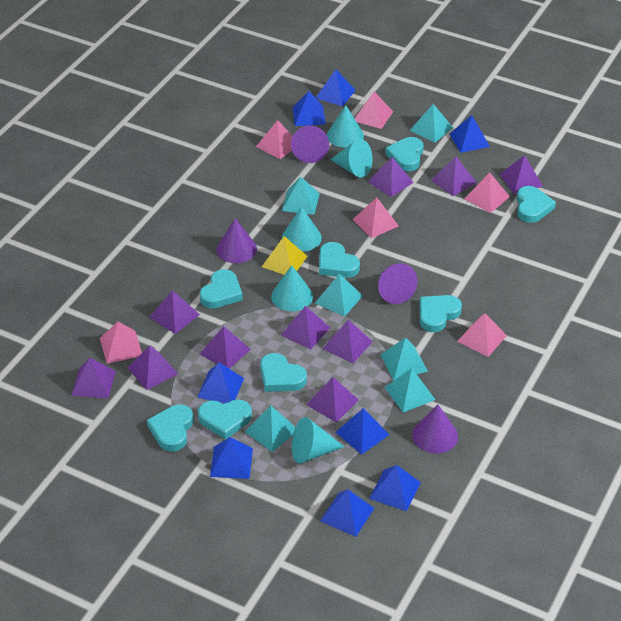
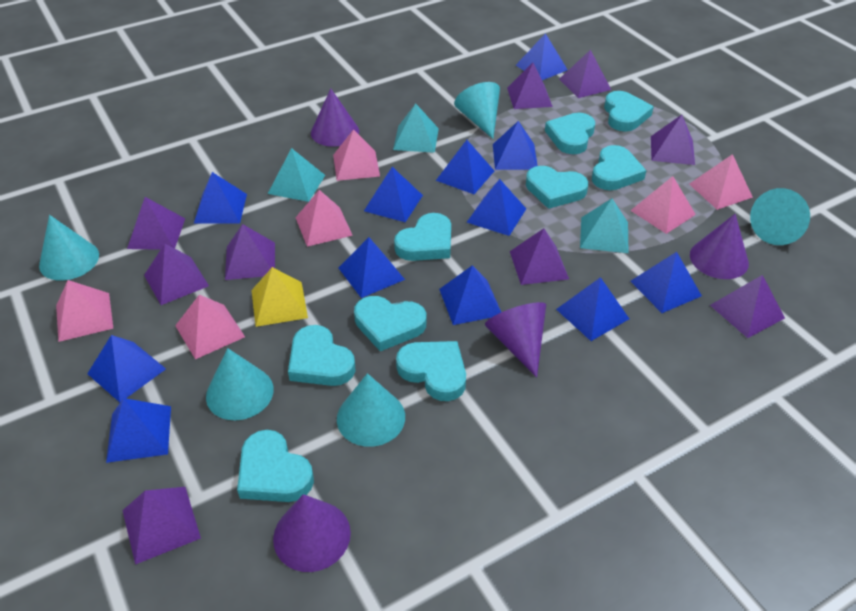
blue pyramid: 8 -> 12
purple pyramid: 10 -> 9
turquoise heart: 8 -> 9
turquoise pyramid: 6 -> 3

